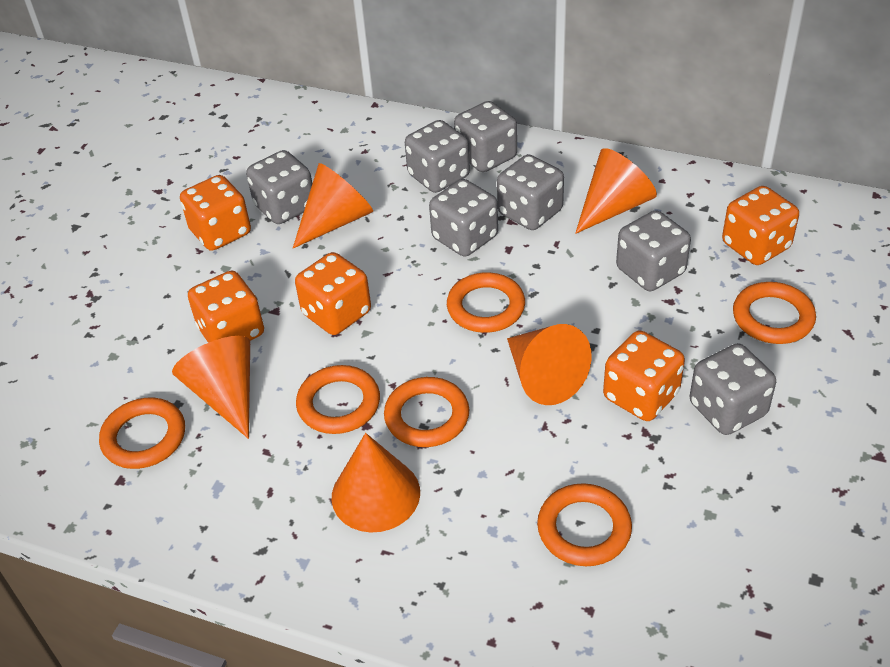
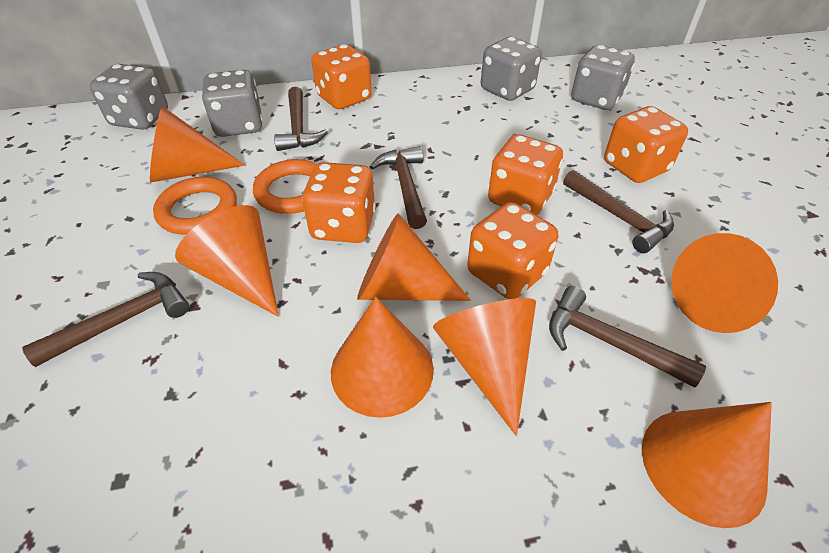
brown hammer: 0 -> 5
grey dice: 7 -> 4
orange cone: 5 -> 7
orange ring: 6 -> 2

